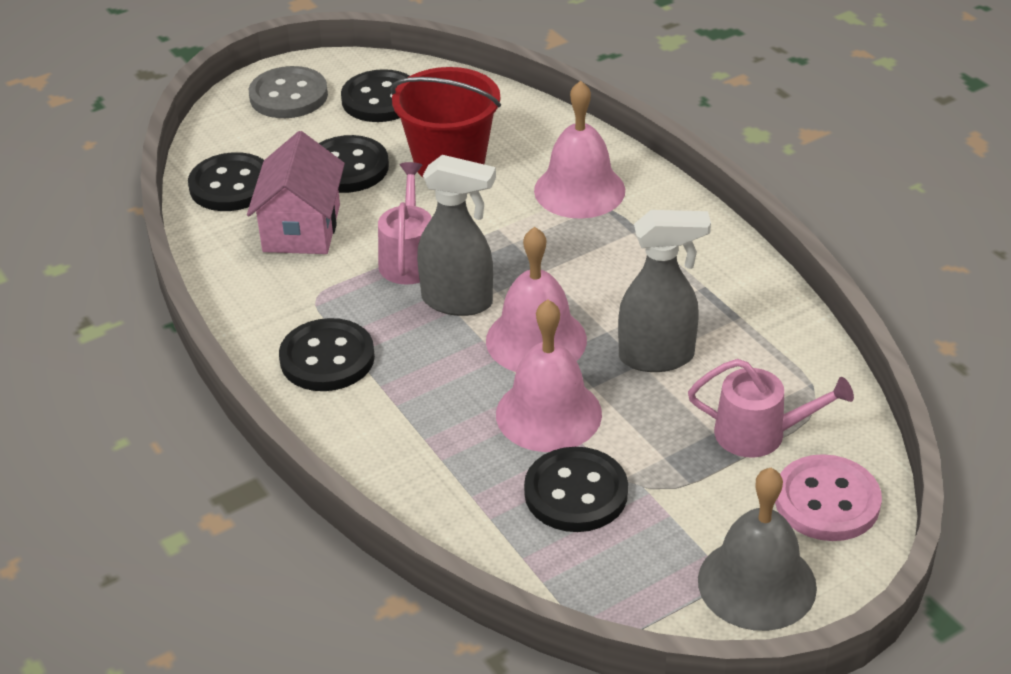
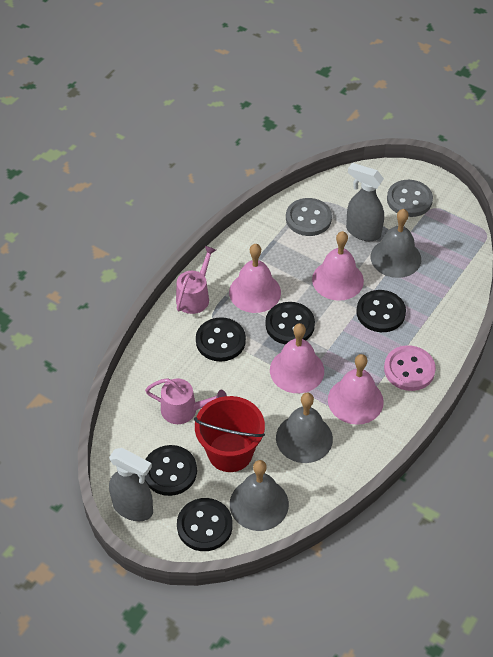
grey bell: 1 -> 3
grey button: 1 -> 2
pink bell: 3 -> 4
pink house: 1 -> 0

